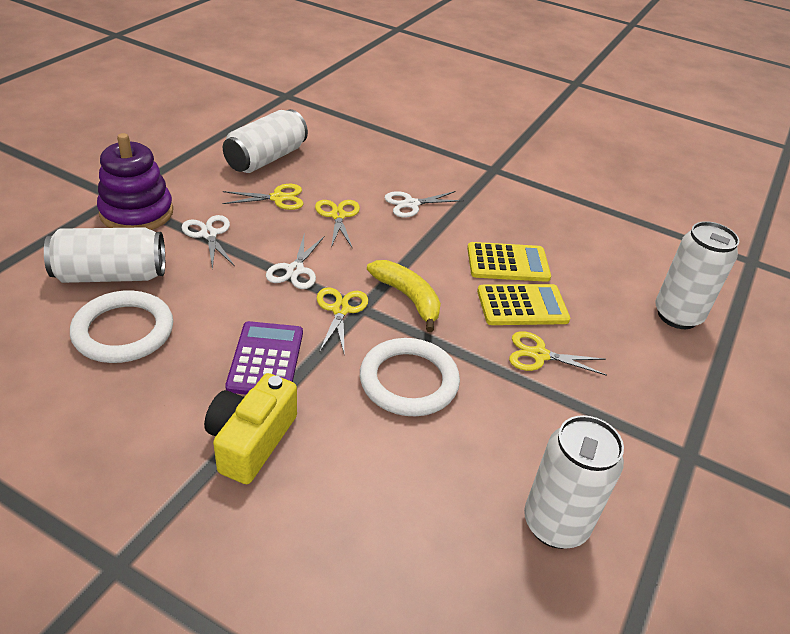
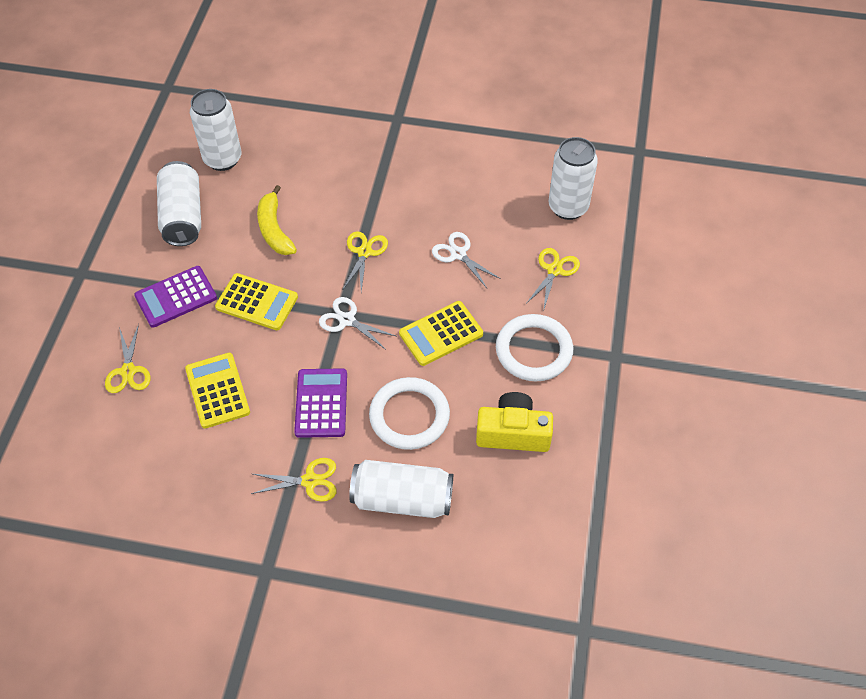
purple calculator: 1 -> 2
purple stacking toy: 1 -> 0
white scissors: 3 -> 2
yellow calculator: 2 -> 3

